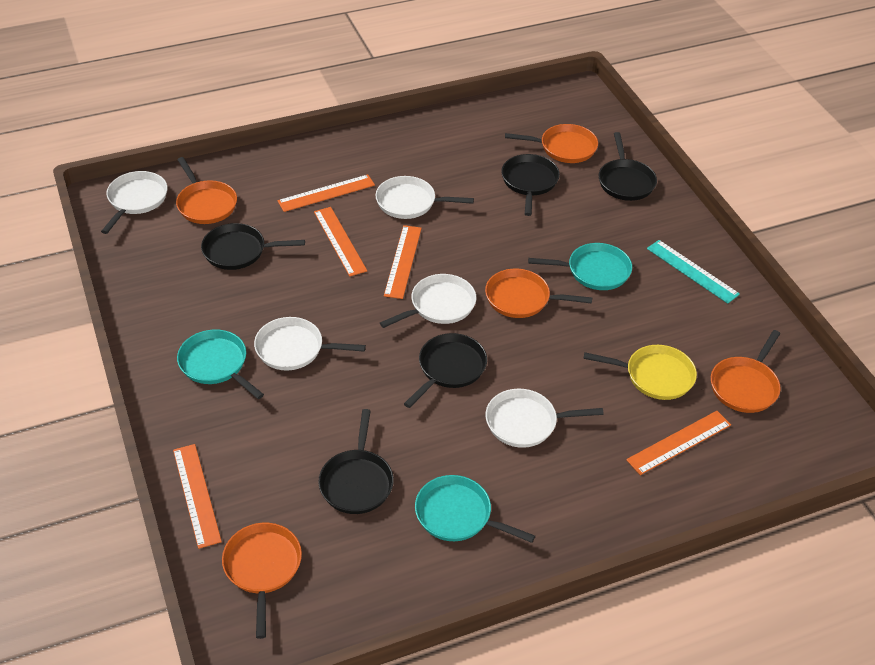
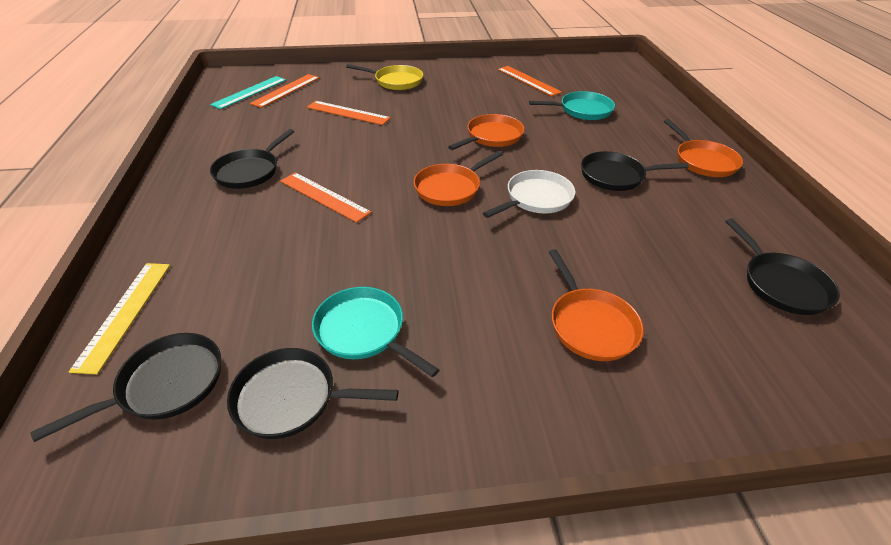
orange pan: 5 -> 4
orange ruler: 5 -> 4
turquoise pan: 3 -> 2
white pan: 5 -> 1
yellow ruler: 0 -> 1

